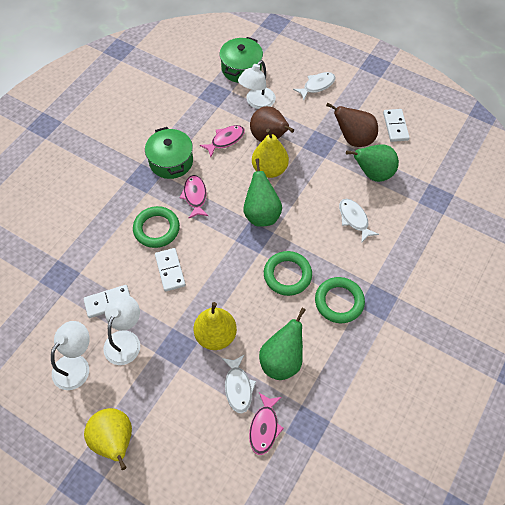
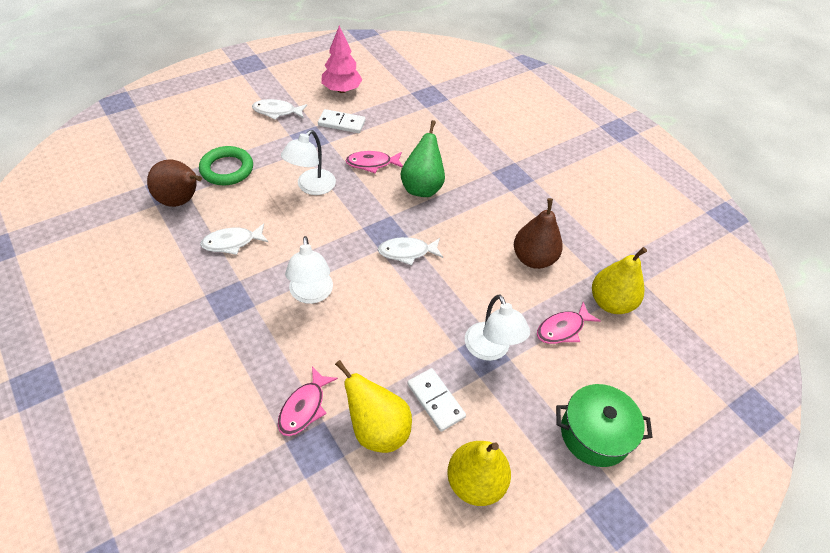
green pear: 3 -> 1
green pot: 2 -> 1
green ring: 3 -> 1
pink tree: 0 -> 1
white domino: 3 -> 2

